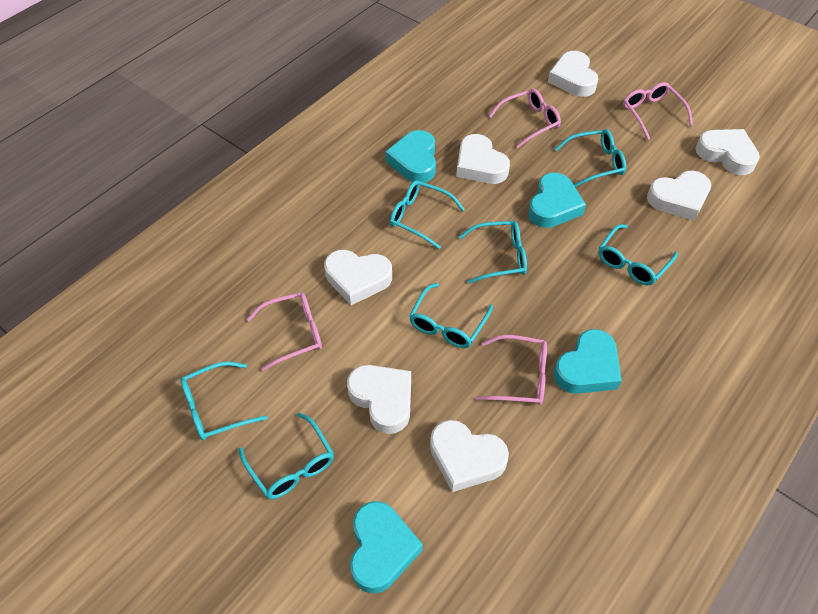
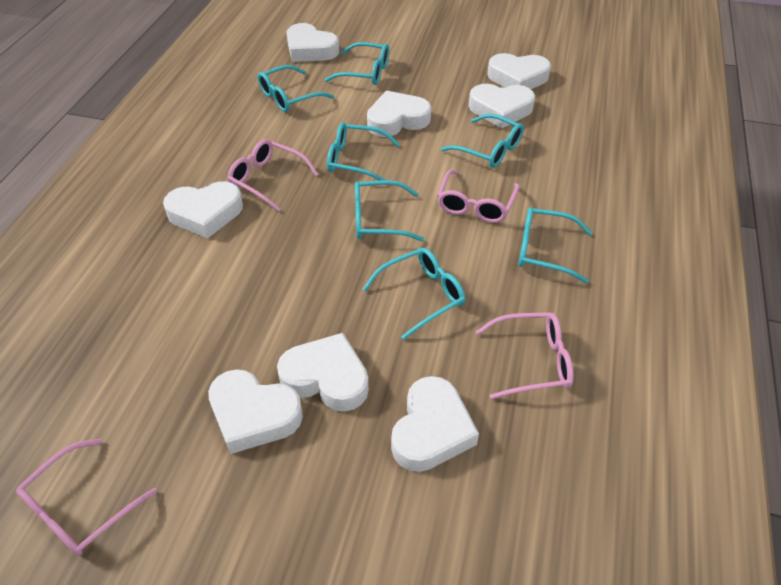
turquoise heart: 4 -> 0
white heart: 7 -> 8

